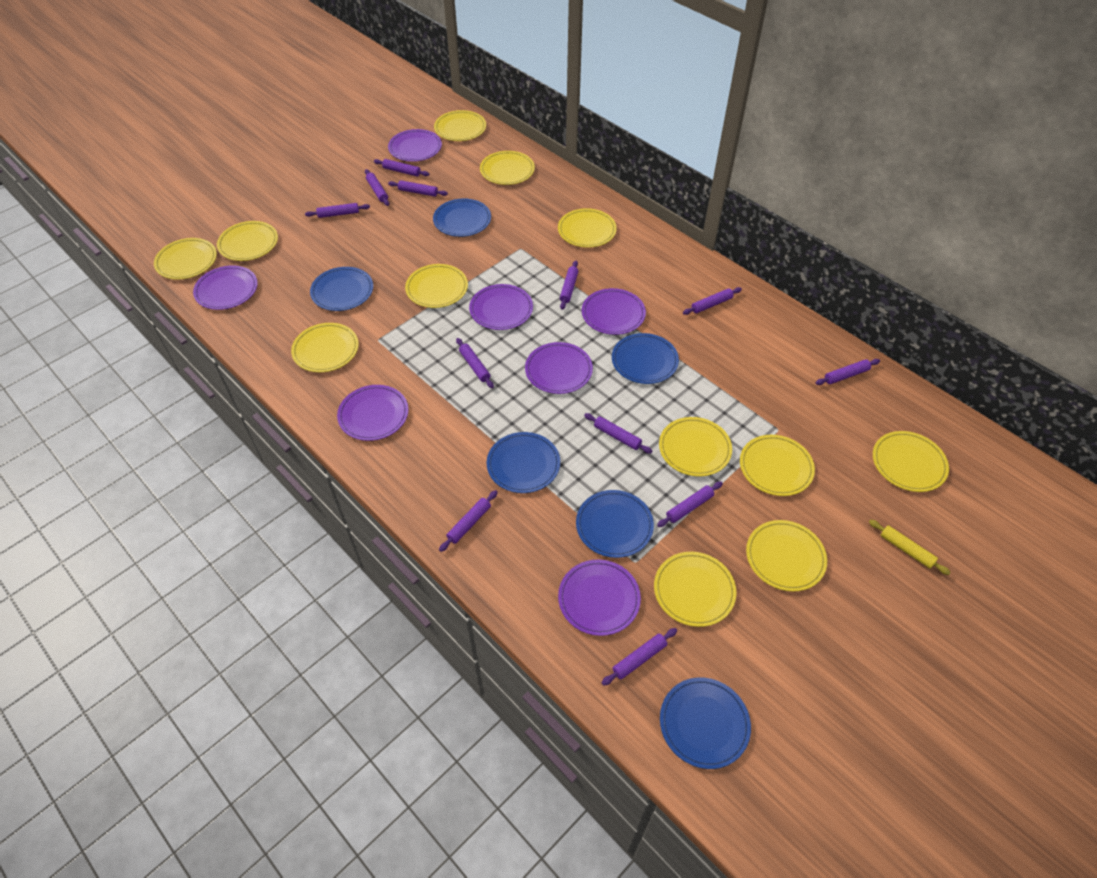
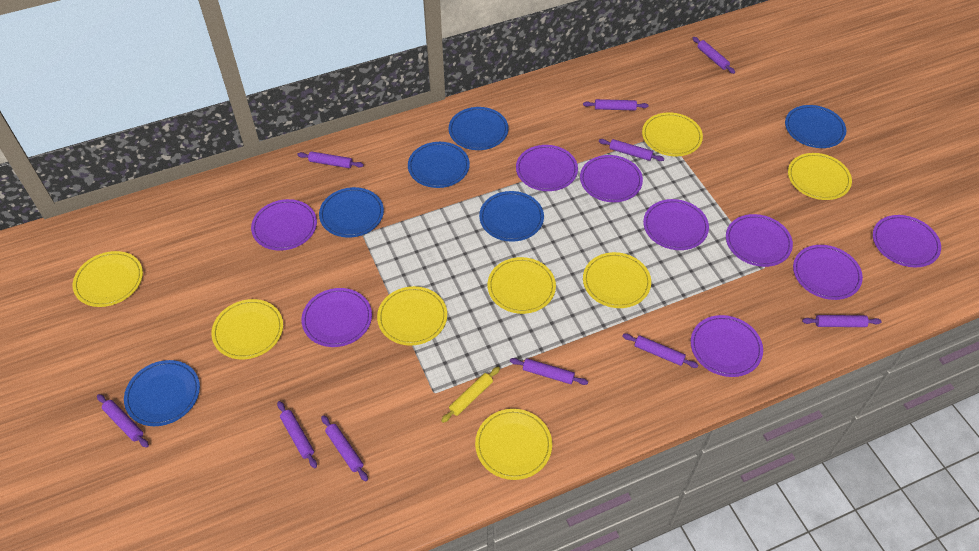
purple plate: 7 -> 9
purple rolling pin: 12 -> 10
yellow plate: 12 -> 8

